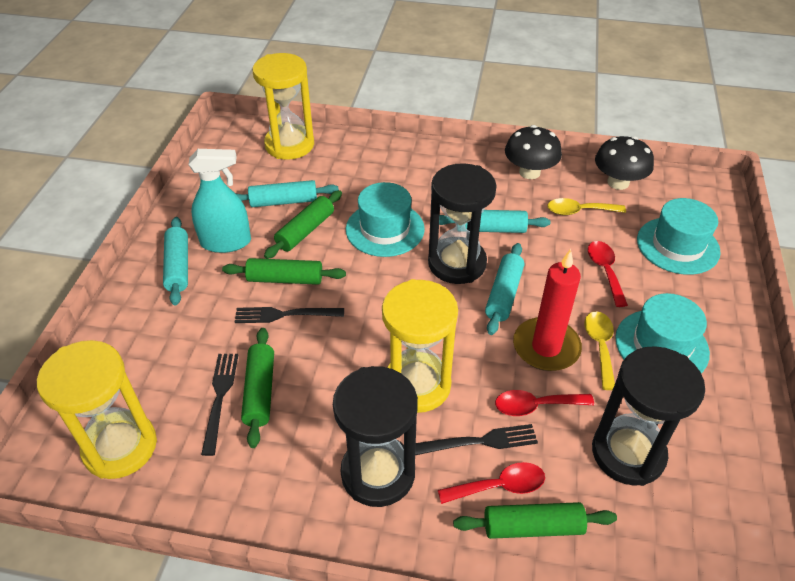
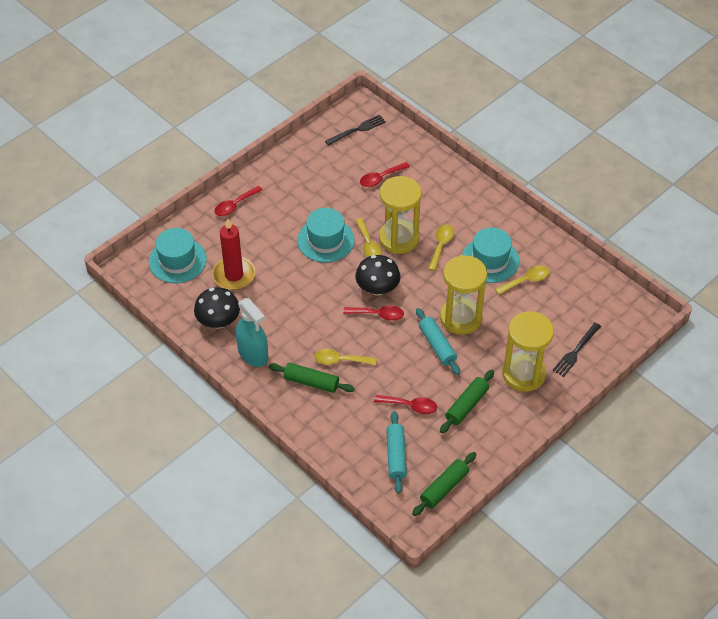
black fork: 3 -> 2
black hourglass: 3 -> 0
green rolling pin: 4 -> 3
red spoon: 3 -> 4
turquoise rolling pin: 4 -> 2
yellow spoon: 2 -> 4

